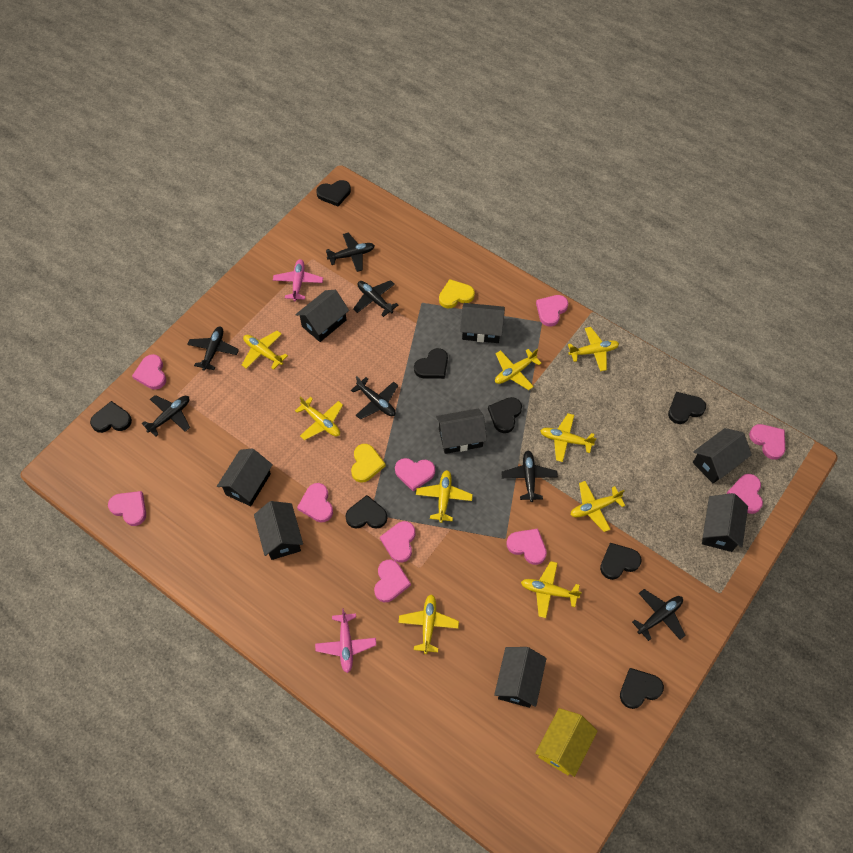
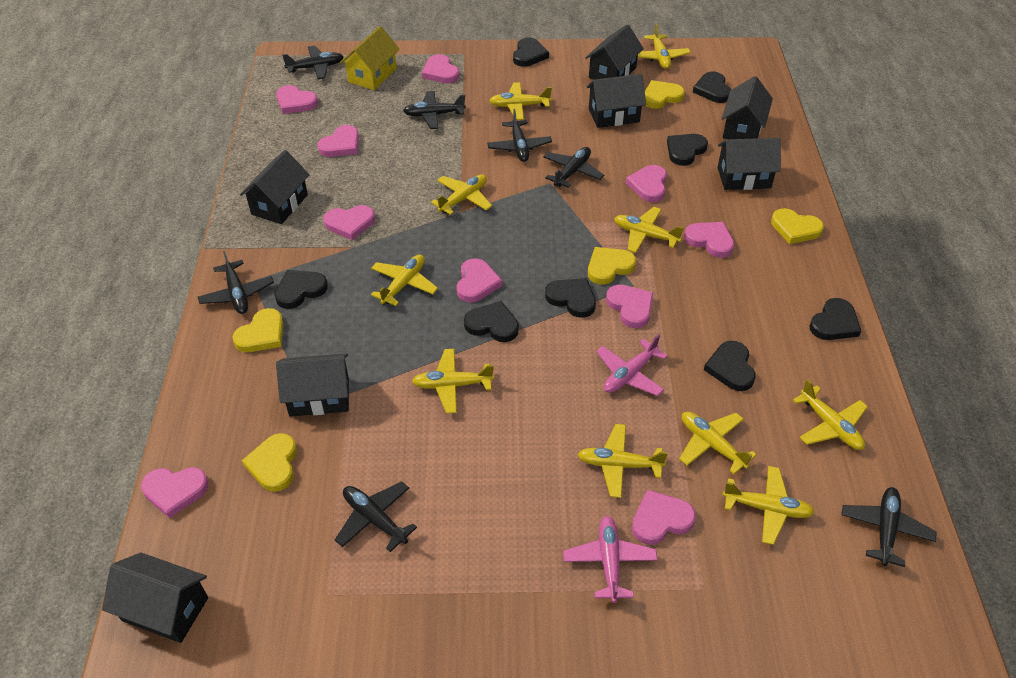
black house: 8 -> 7
yellow heart: 2 -> 5
yellow plane: 9 -> 10

